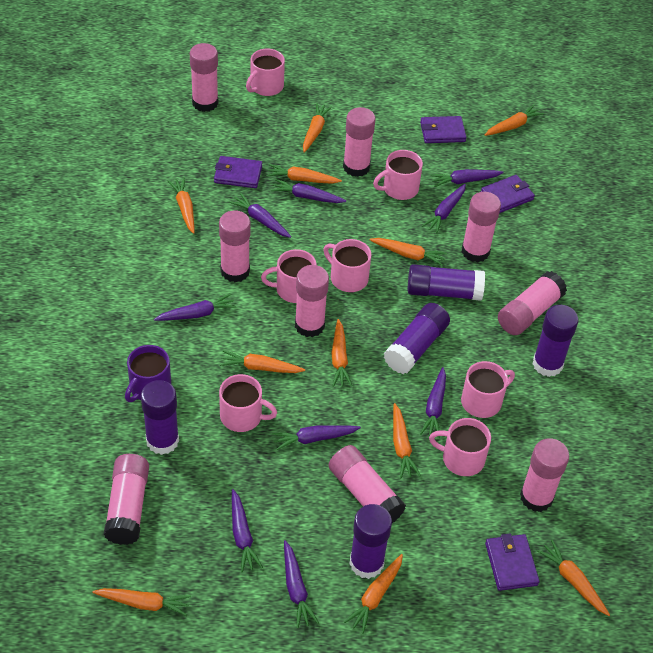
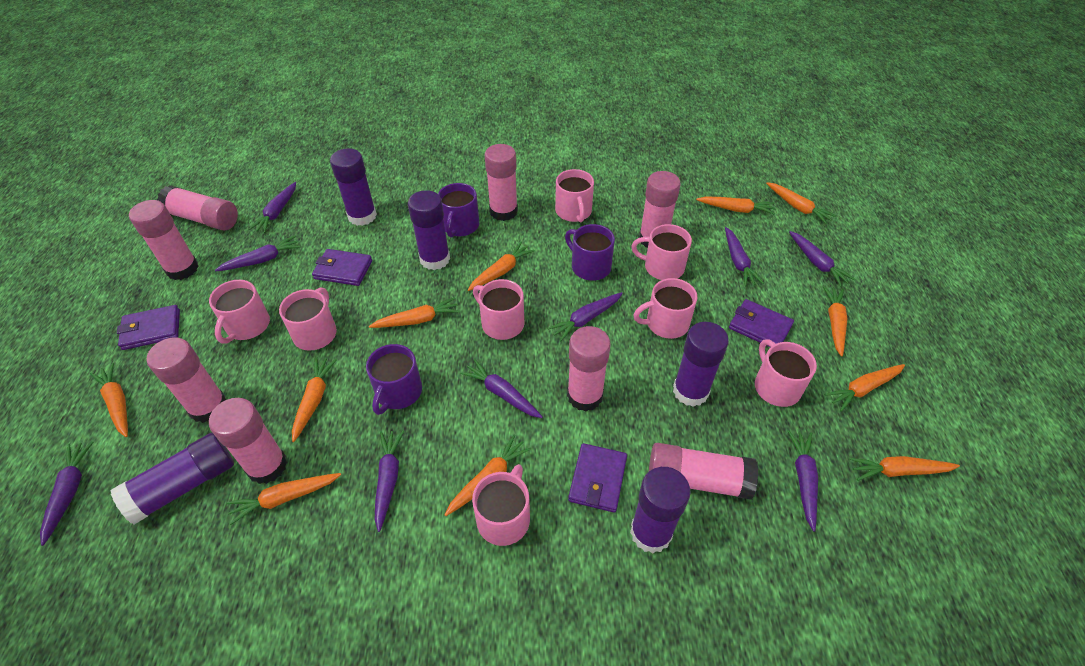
pink glue stick: 9 -> 8
pink mug: 7 -> 8
purple mug: 1 -> 3

